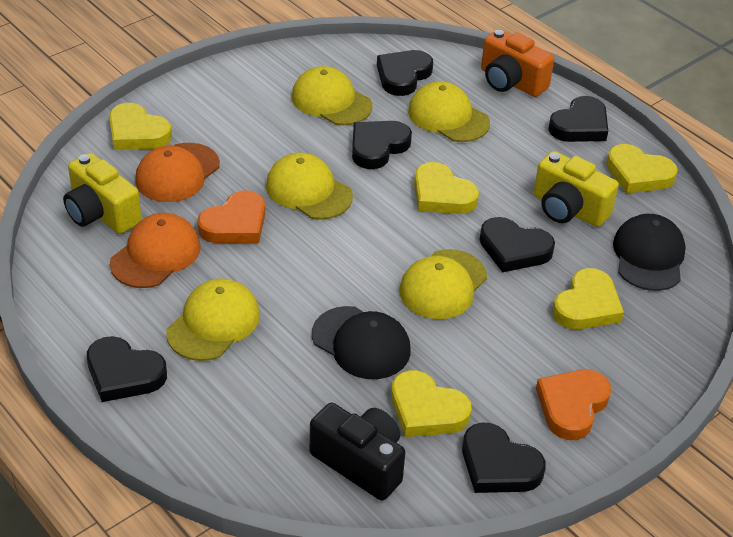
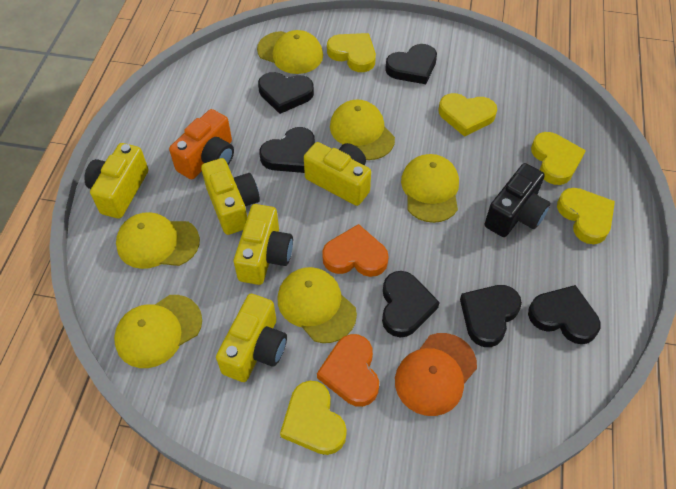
black cap: 2 -> 0
orange cap: 2 -> 1
yellow camera: 2 -> 5
yellow cap: 5 -> 6

